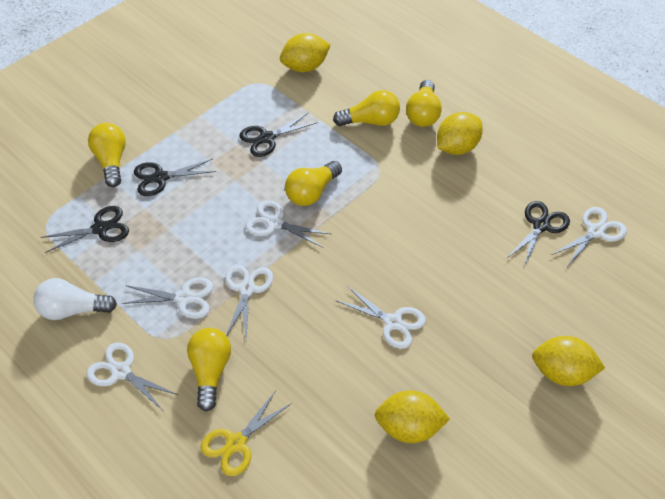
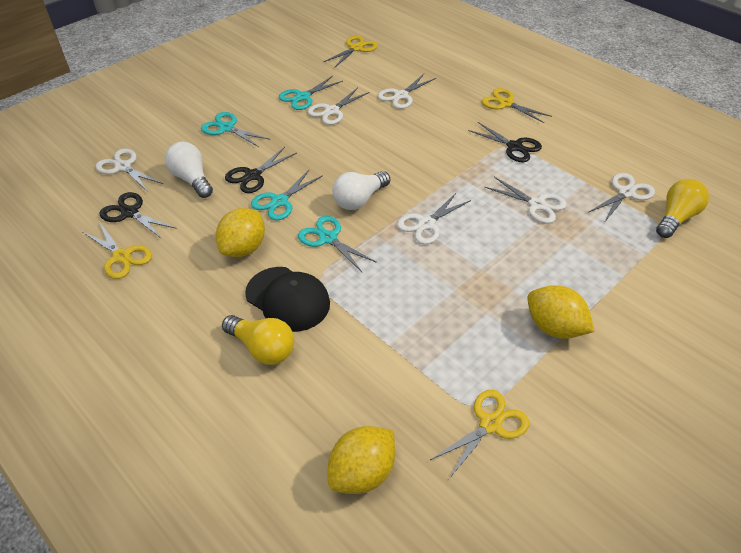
black cap: 0 -> 1
black scissors: 4 -> 3
turquoise scissors: 0 -> 4
white light bulb: 1 -> 2
yellow lemon: 4 -> 3
yellow light bulb: 5 -> 2
yellow scissors: 1 -> 4

